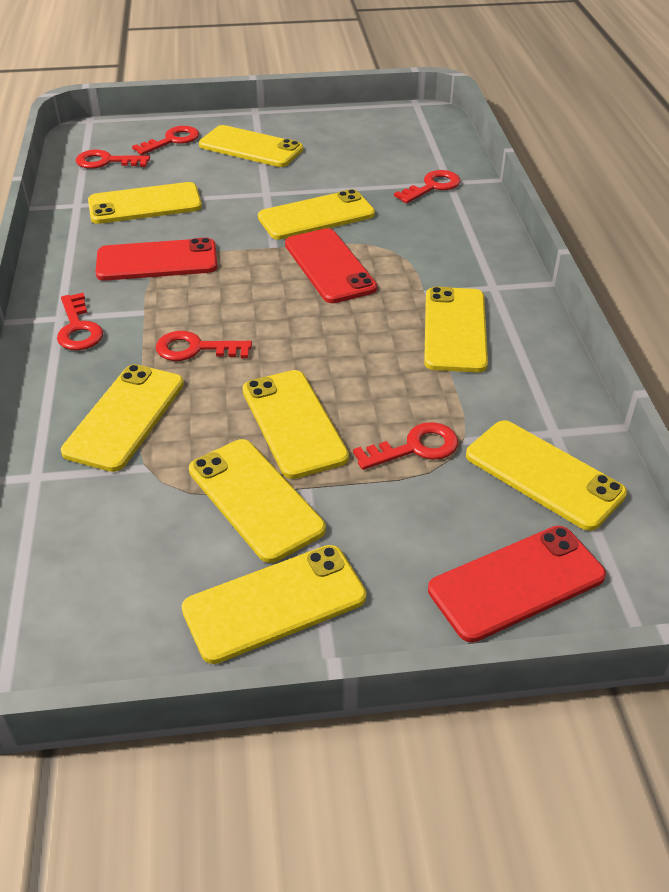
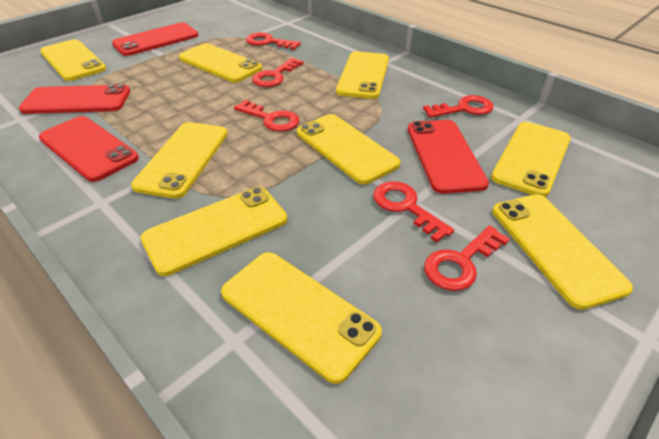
red phone: 3 -> 4

